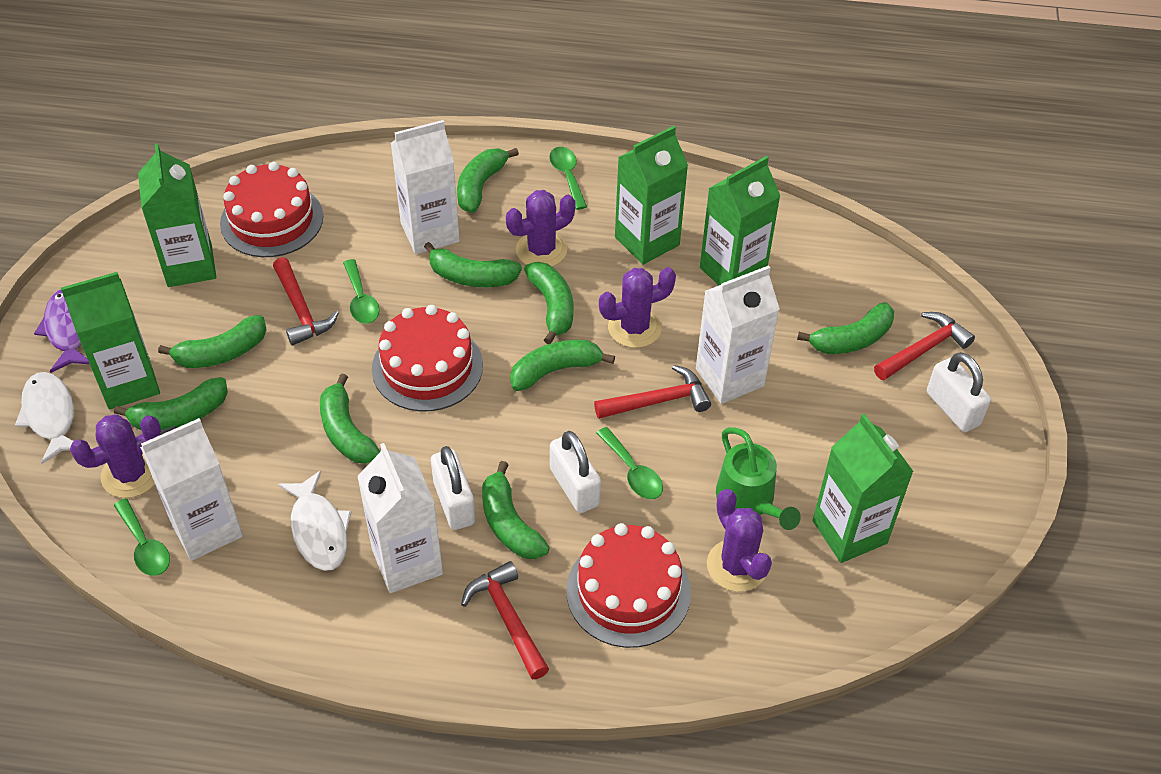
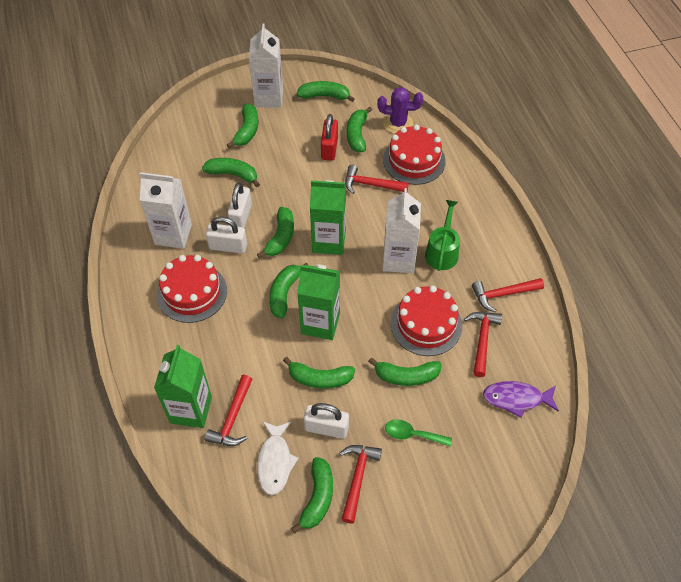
green carton: 5 -> 3
green spoon: 4 -> 1
purple cactus: 4 -> 1
red hammer: 4 -> 5
red padlock: 0 -> 1
white carton: 4 -> 3
white fish: 2 -> 1

